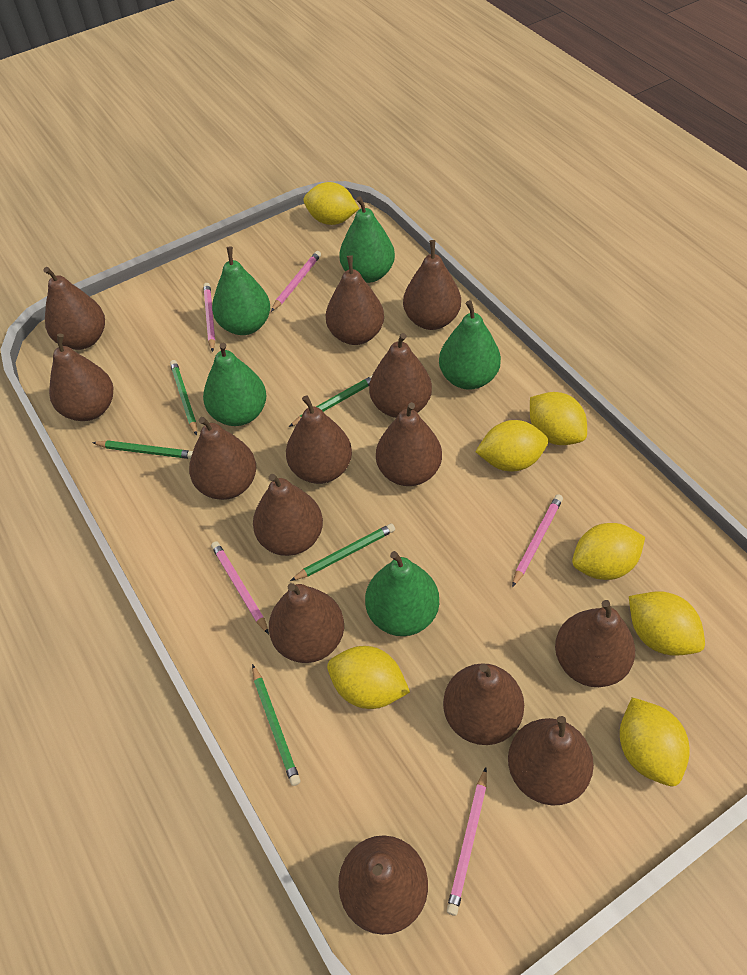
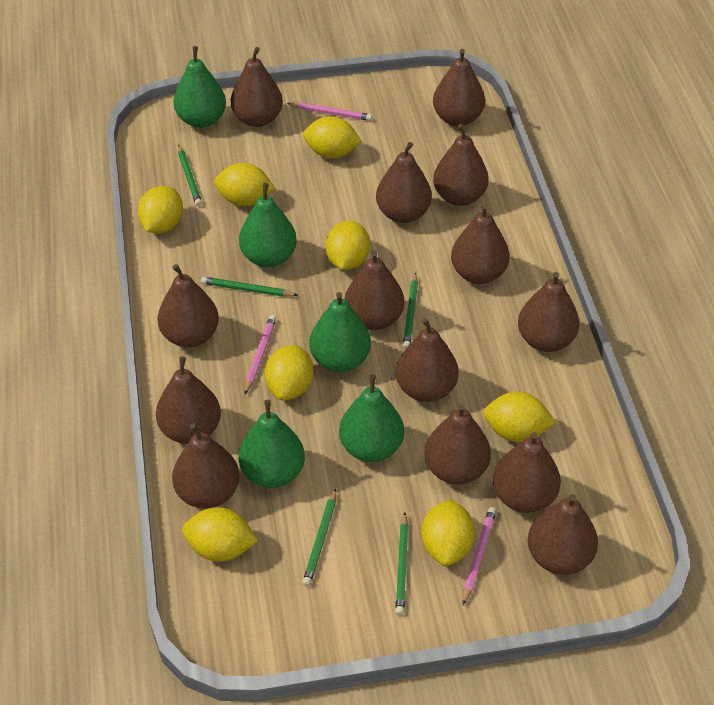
pink pencil: 5 -> 3
yellow lemon: 7 -> 8

